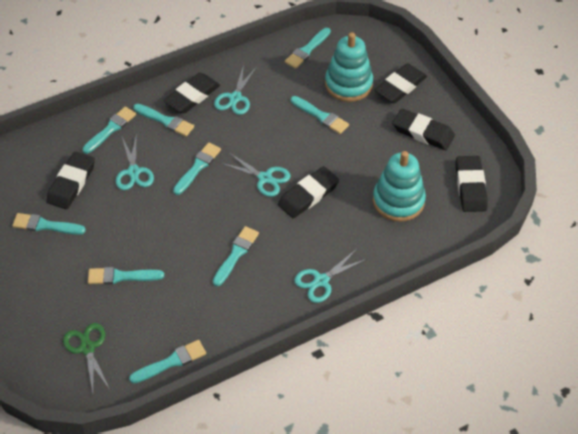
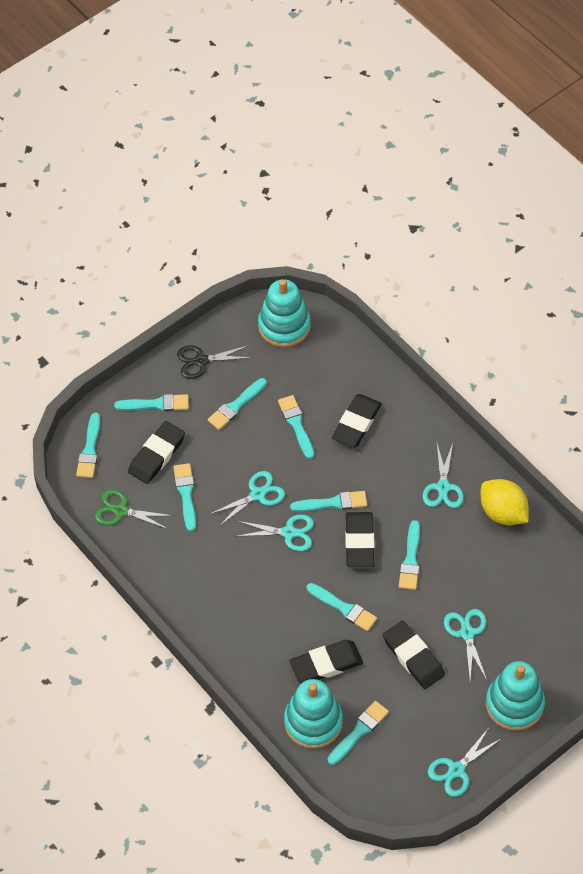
black eraser: 6 -> 5
black scissors: 0 -> 1
turquoise scissors: 4 -> 5
turquoise stacking toy: 2 -> 3
yellow lemon: 0 -> 1

